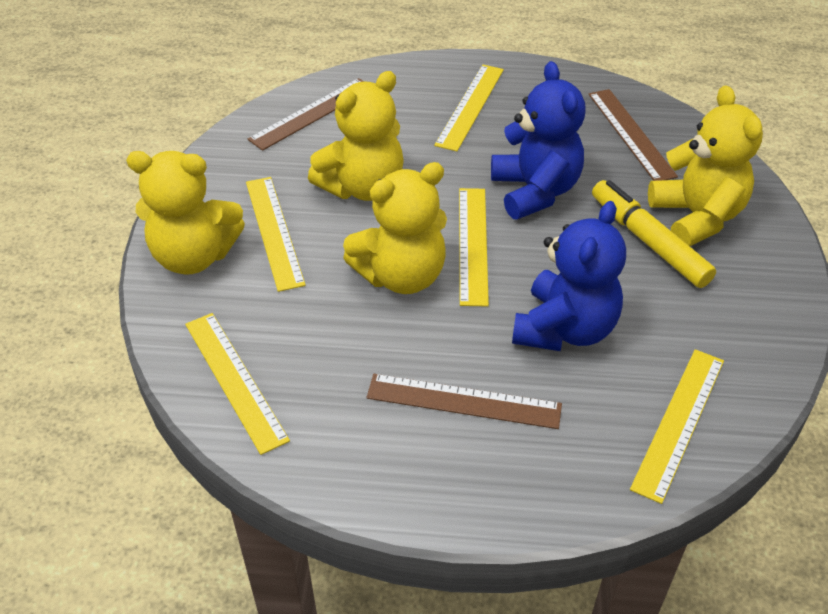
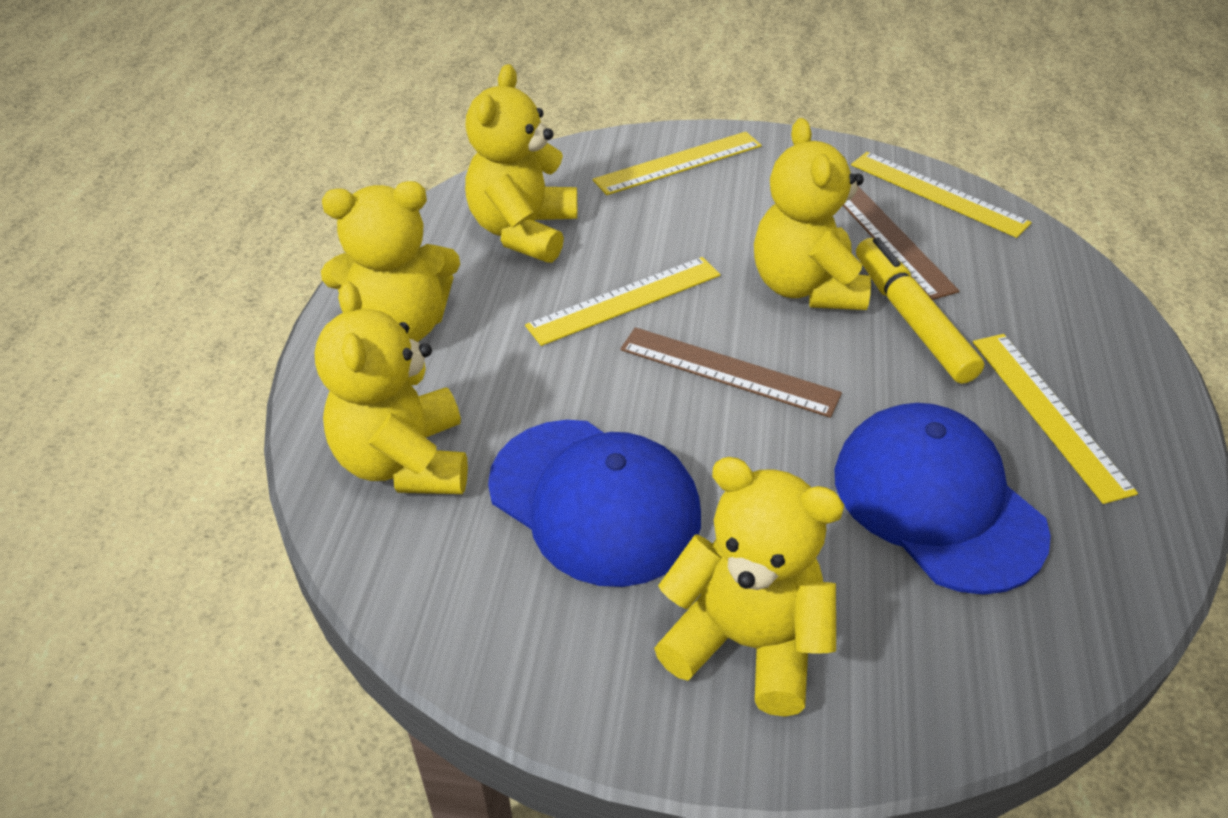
blue cap: 0 -> 2
blue teddy bear: 2 -> 0
brown ruler: 3 -> 2
yellow ruler: 5 -> 4
yellow teddy bear: 4 -> 5

